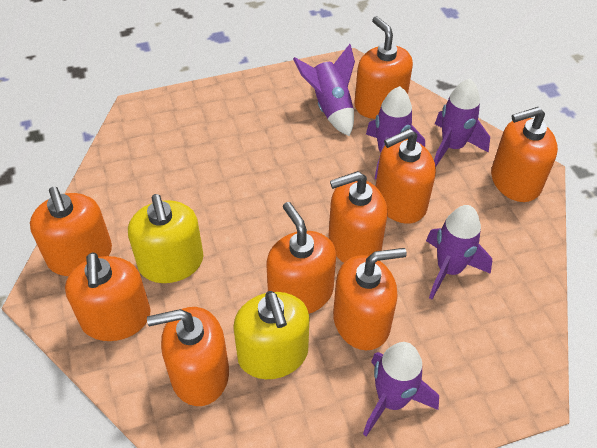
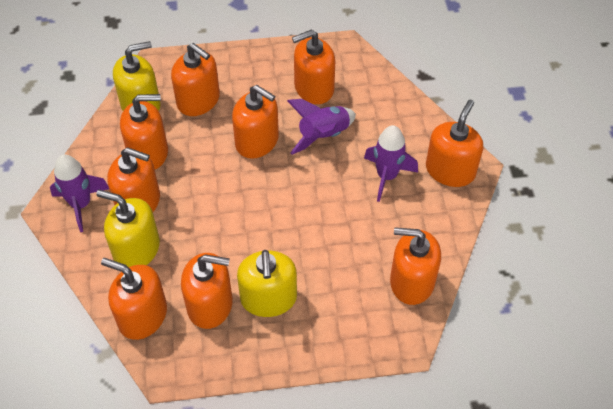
purple rocket: 5 -> 3
yellow soap dispenser: 2 -> 3

